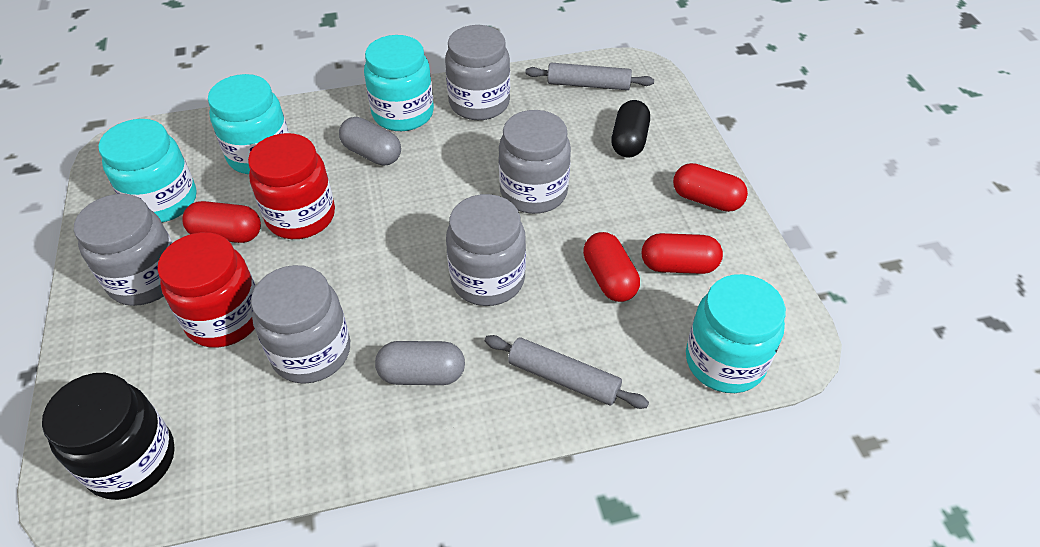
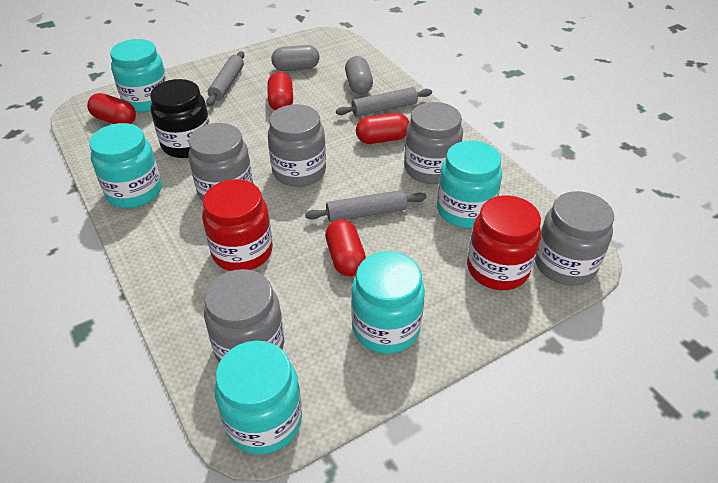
black capsule: 1 -> 0
grey rolling pin: 2 -> 3
turquoise jar: 4 -> 5

